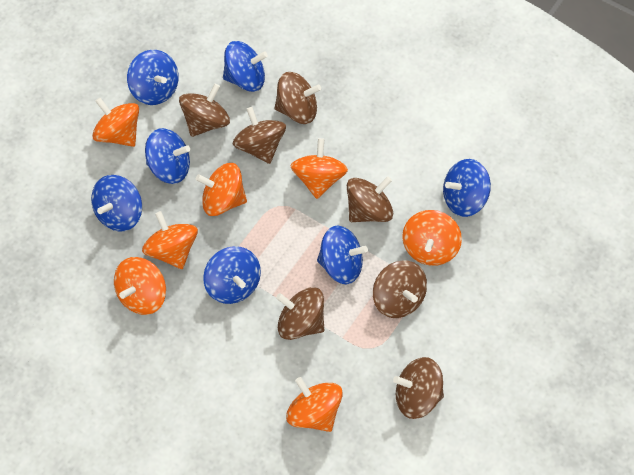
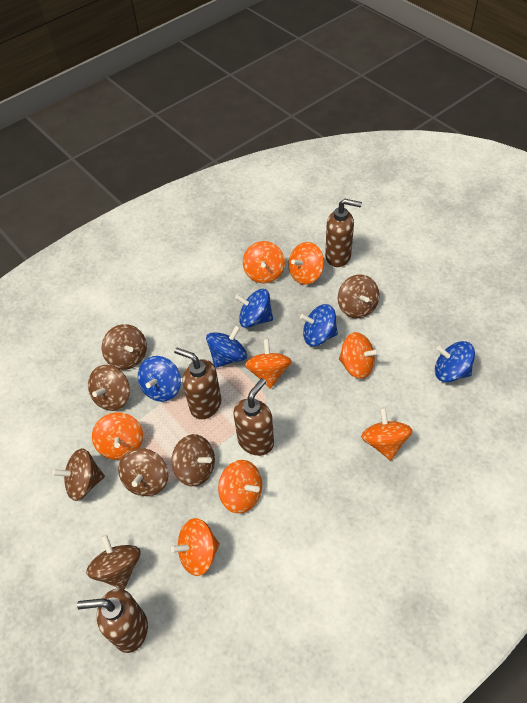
blue spinning top: 7 -> 5
brown soap dispenser: 0 -> 4
orange spinning top: 7 -> 8

